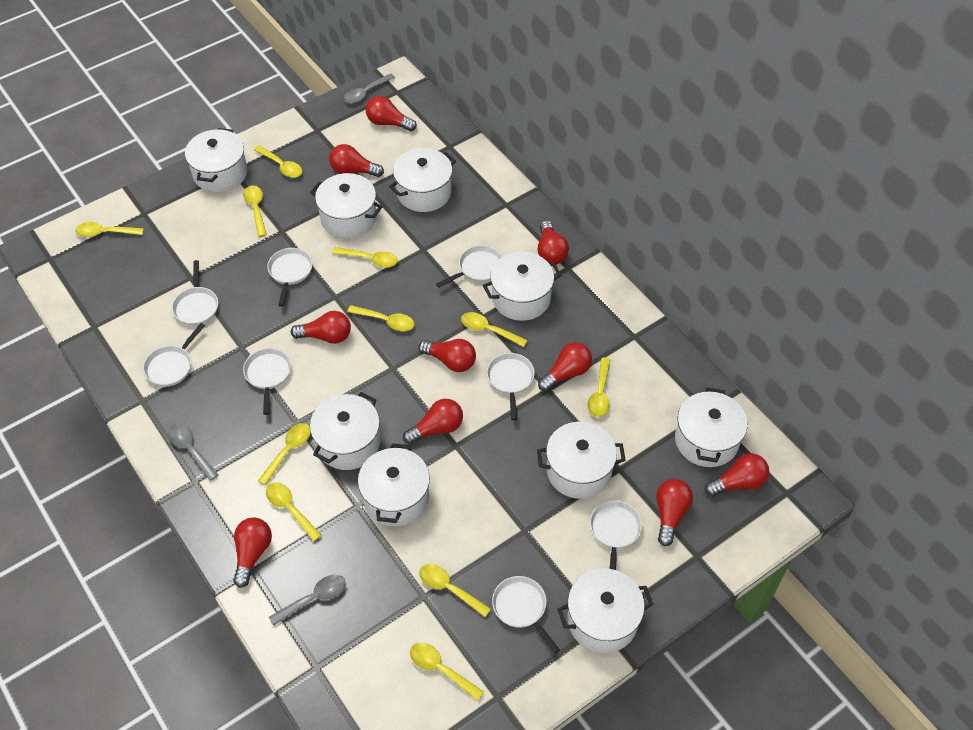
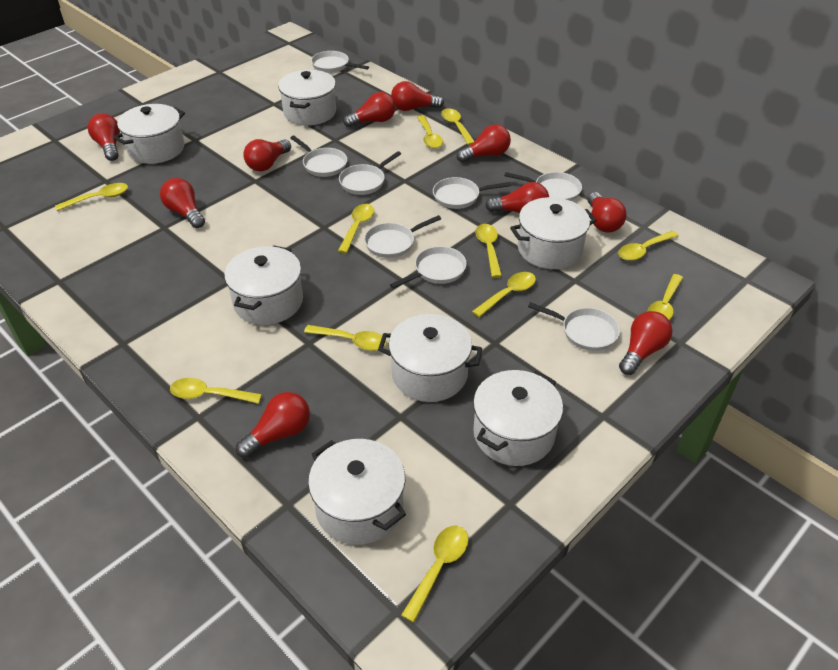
grey spoon: 3 -> 0
white pot: 9 -> 7

